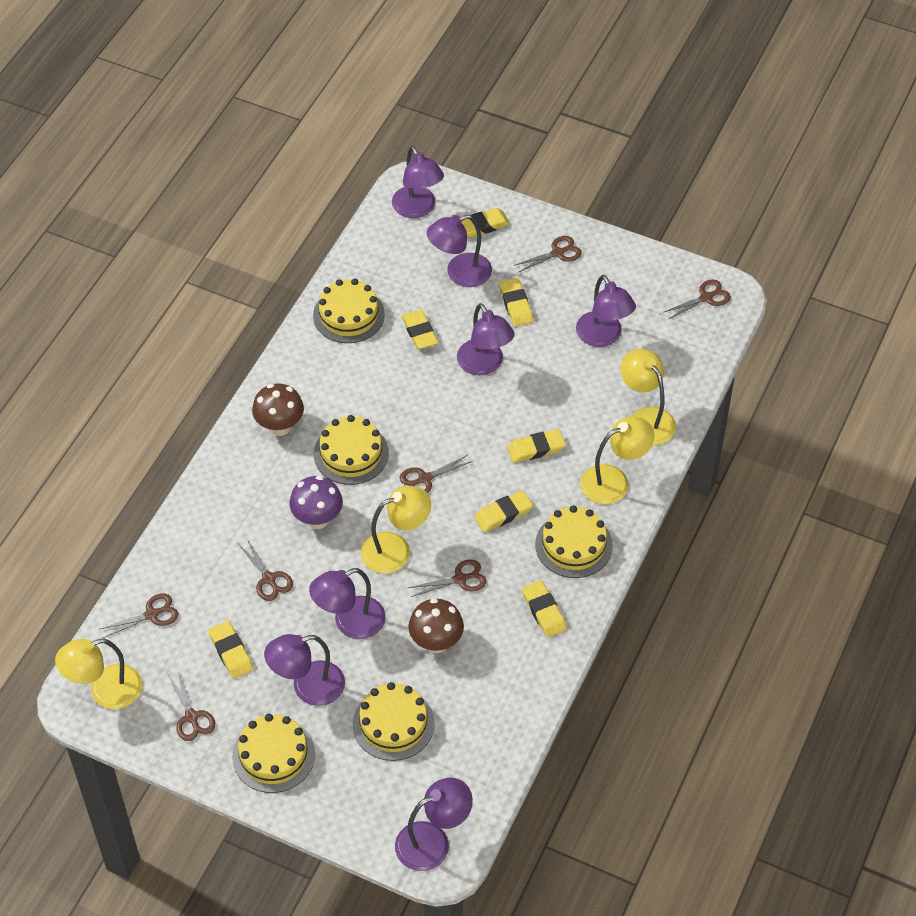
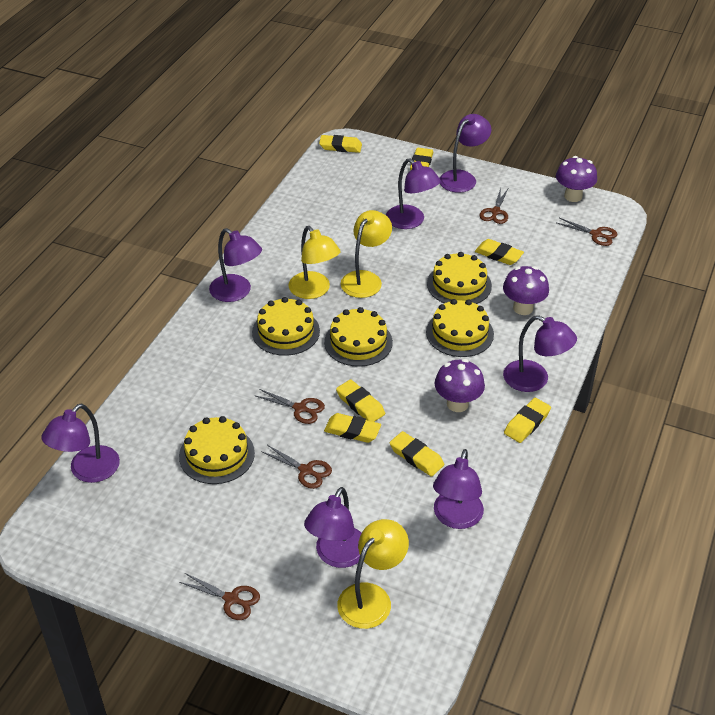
brown mushroom: 2 -> 0
brown scissors: 7 -> 5
purple mushroom: 1 -> 3
yellow lamp: 4 -> 3

